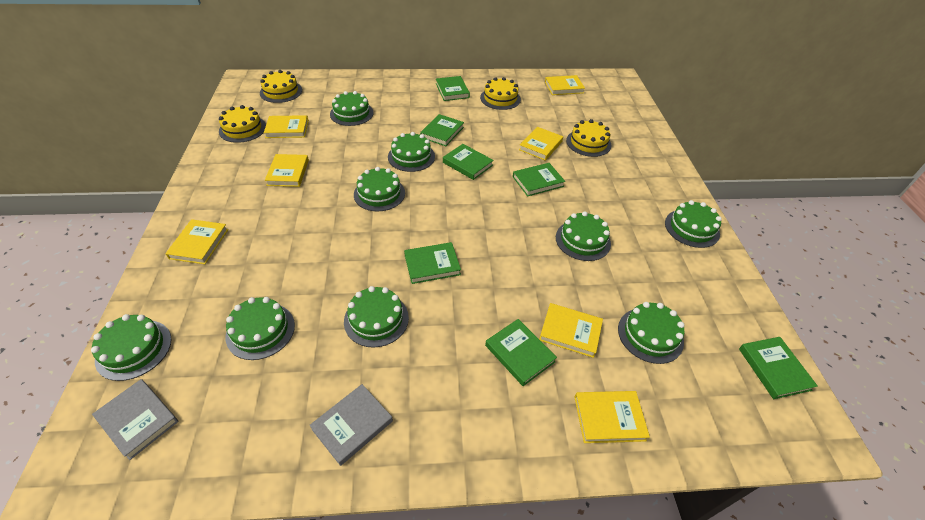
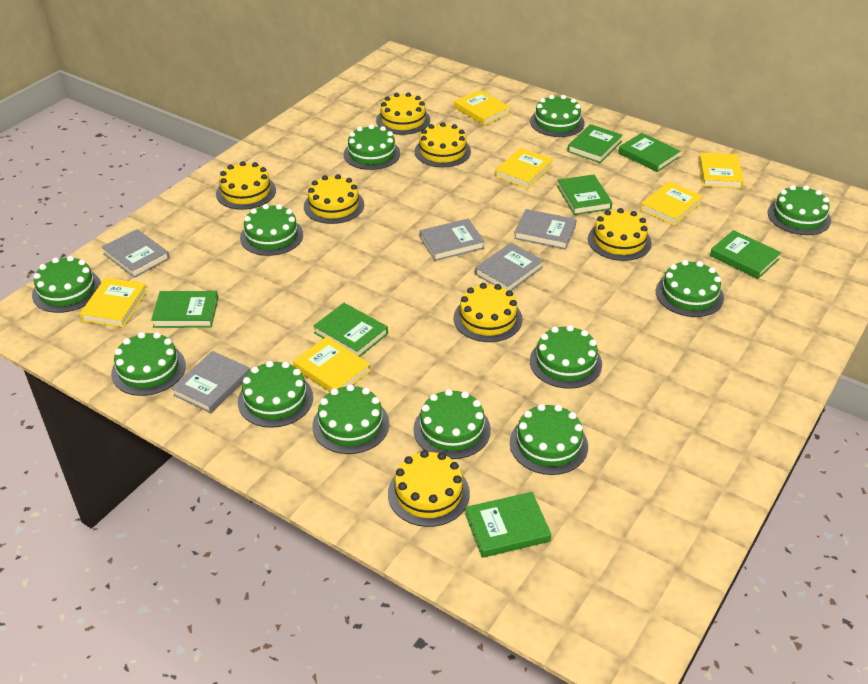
green cake: 9 -> 12
grey book: 2 -> 5
yellow book: 7 -> 6
yellow cake: 4 -> 7

